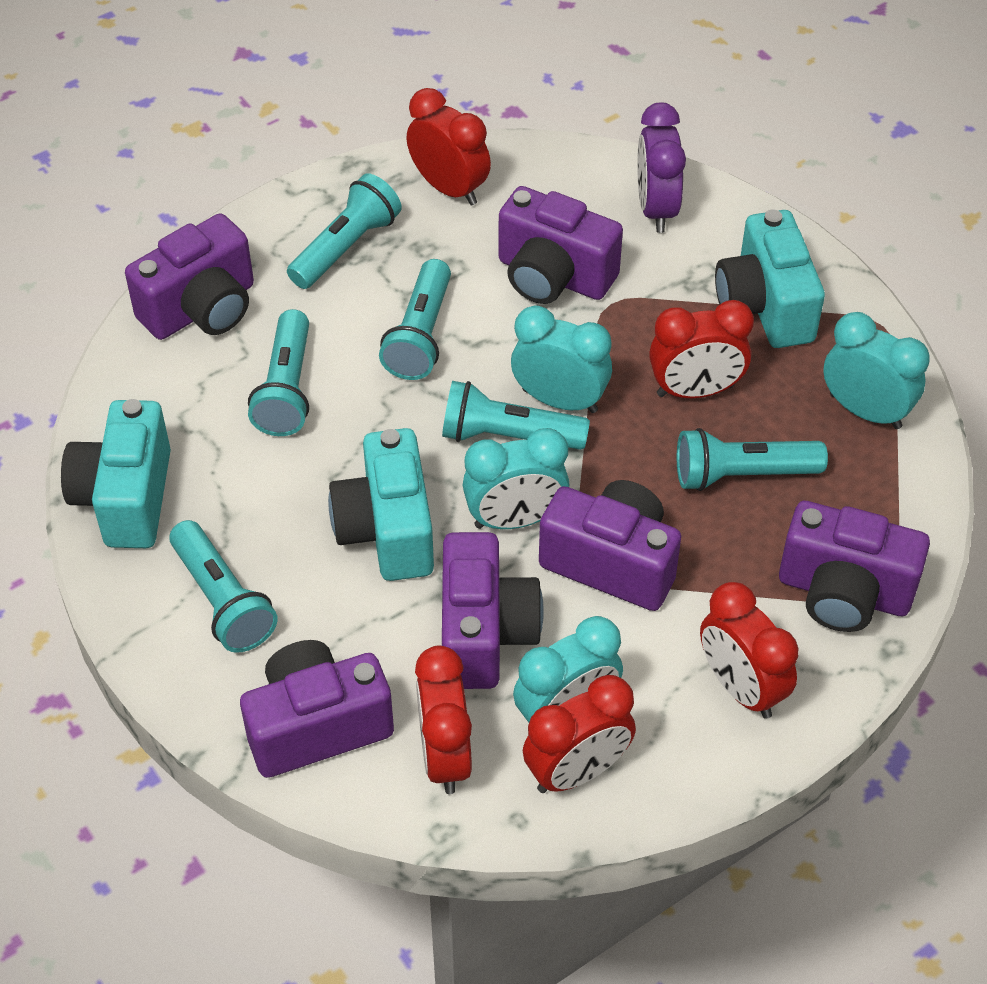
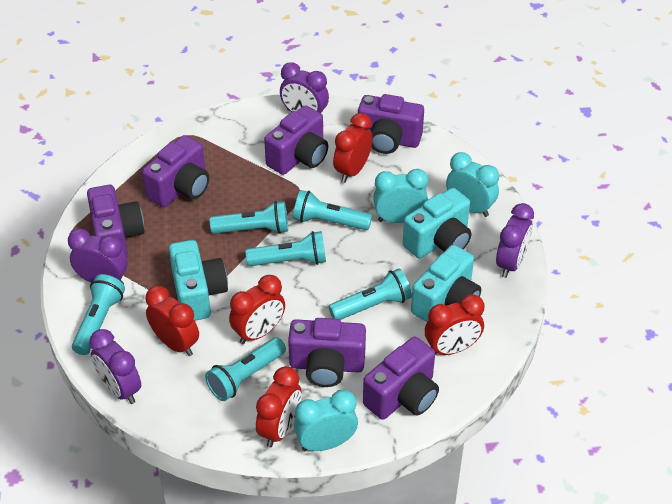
purple clock: 1 -> 4
turquoise clock: 4 -> 3

